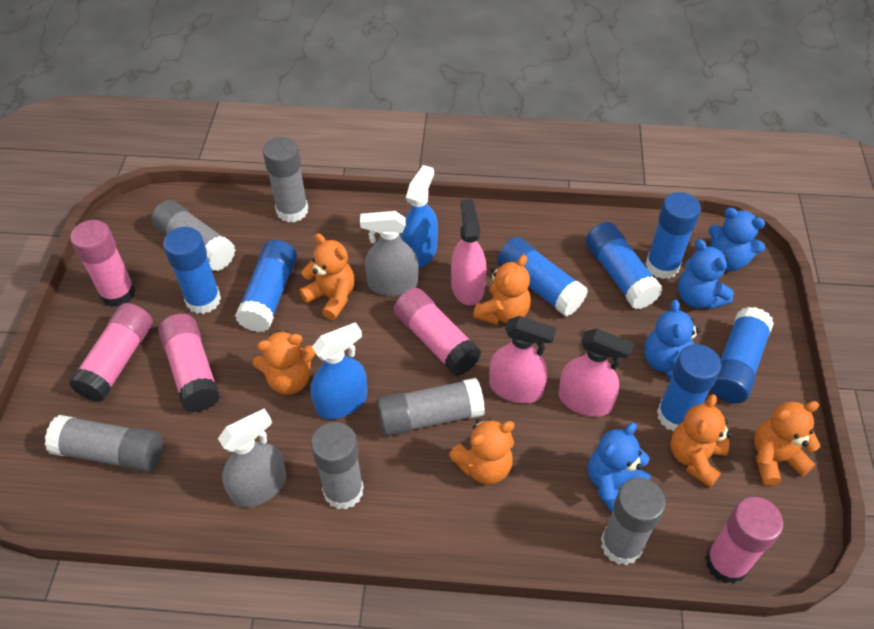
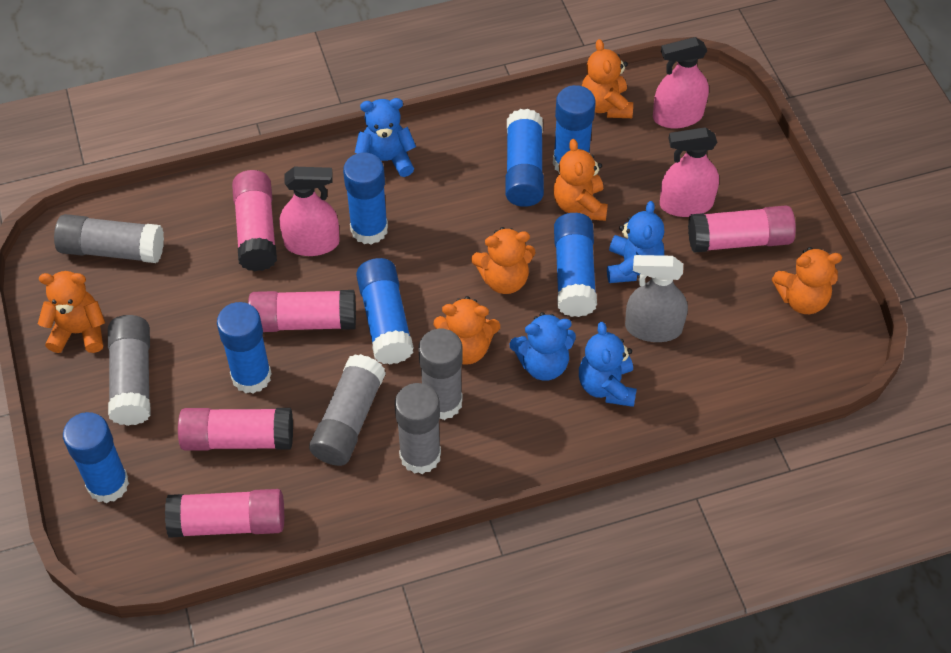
blue spray bottle: 2 -> 0
grey glue stick: 6 -> 5
grey spray bottle: 2 -> 1

